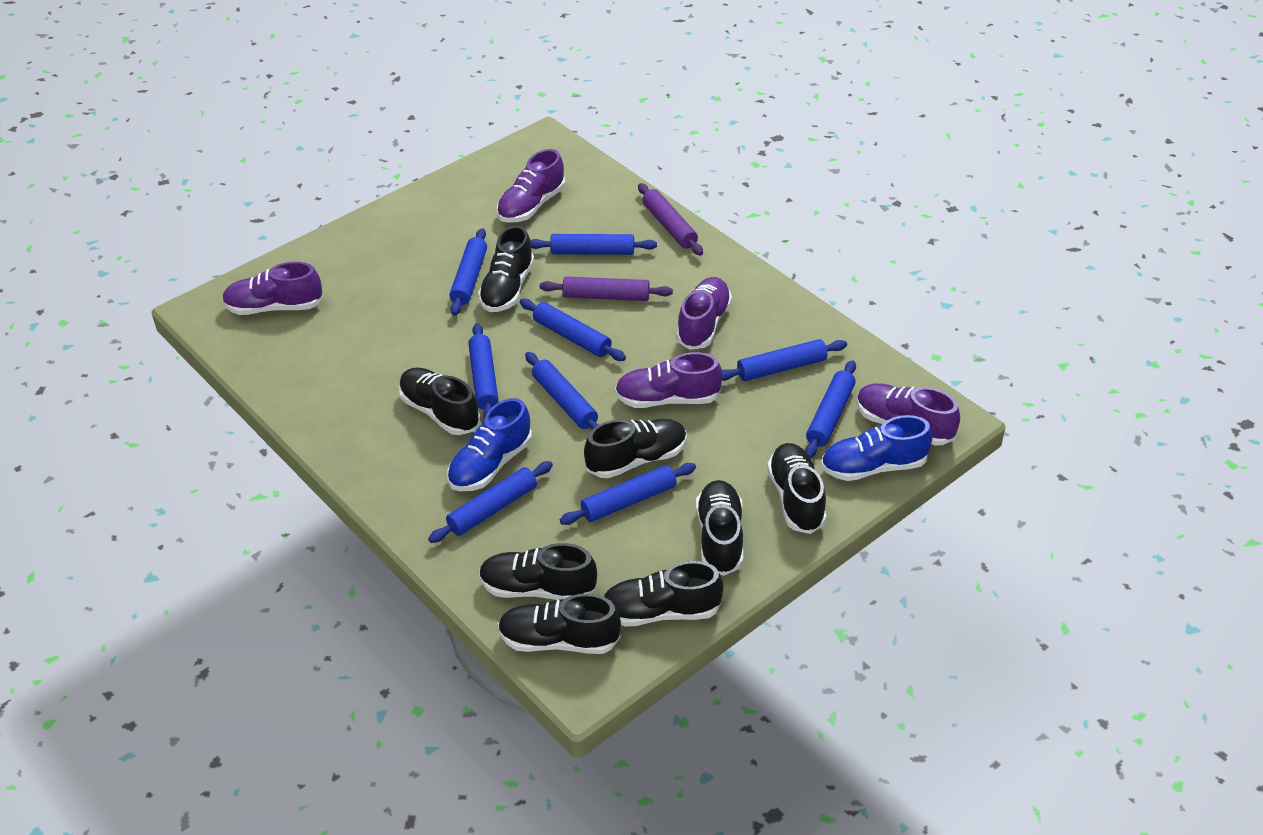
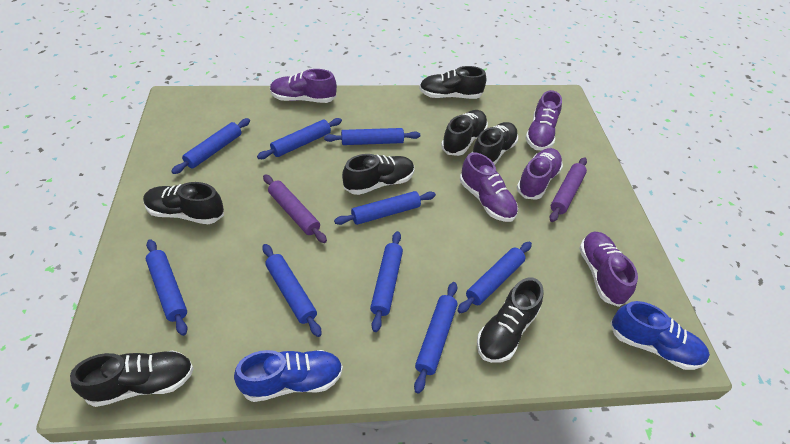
black shoe: 8 -> 7

